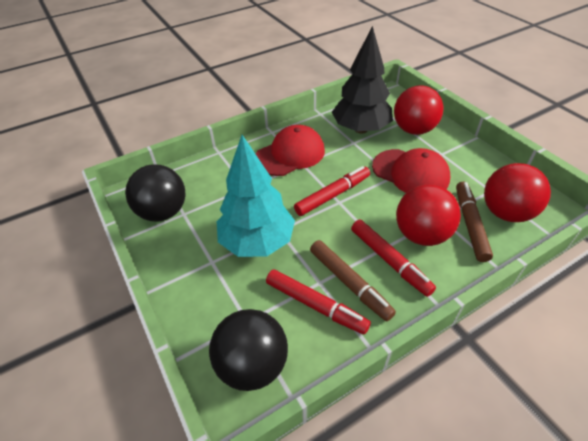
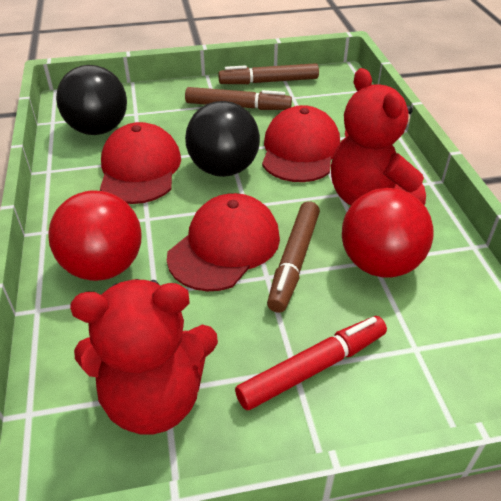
black tree: 1 -> 0
brown marker: 2 -> 3
red ball: 3 -> 2
red cap: 2 -> 3
red marker: 3 -> 1
red teddy bear: 0 -> 2
turquoise tree: 1 -> 0

